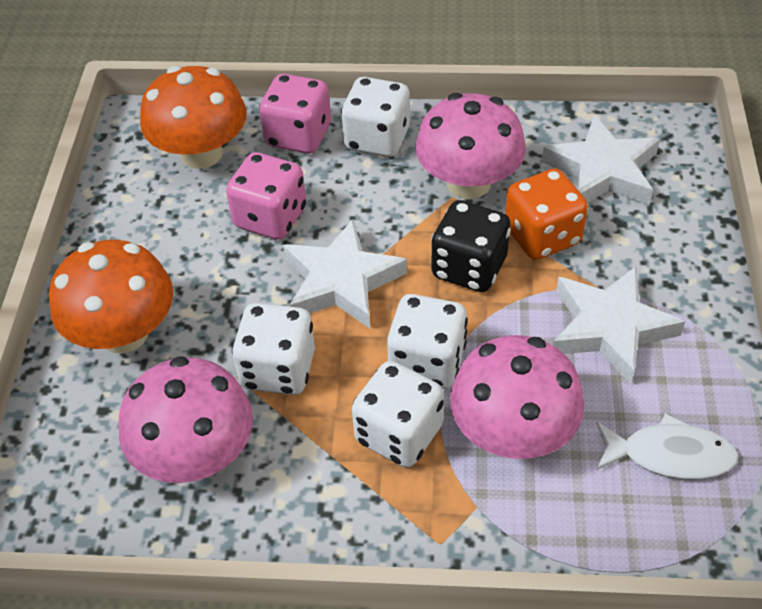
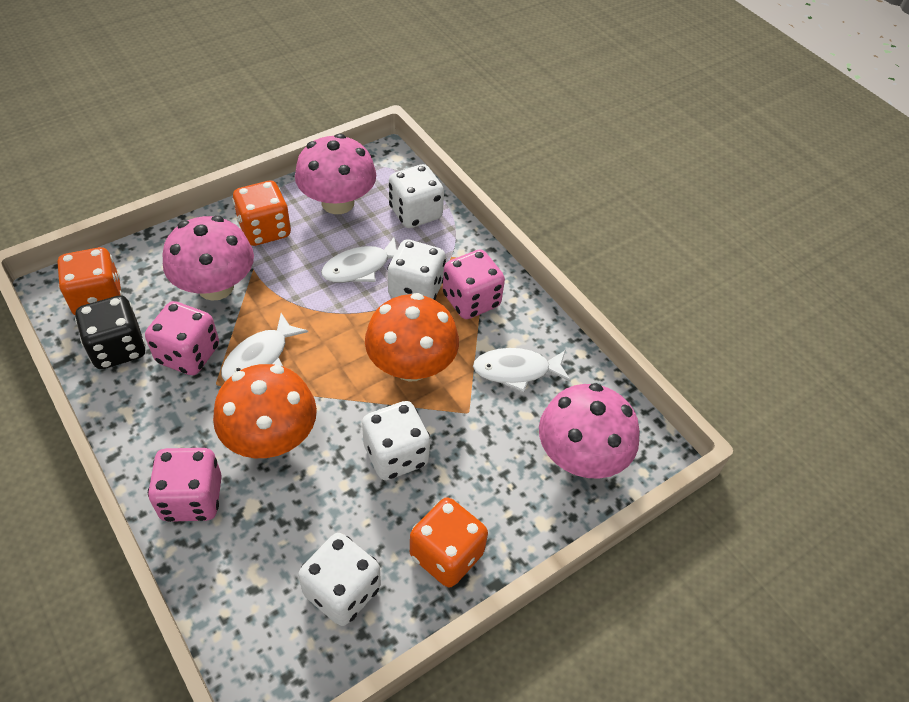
orange dice: 1 -> 3
pink dice: 2 -> 3
white fish: 1 -> 3
white star: 3 -> 0

